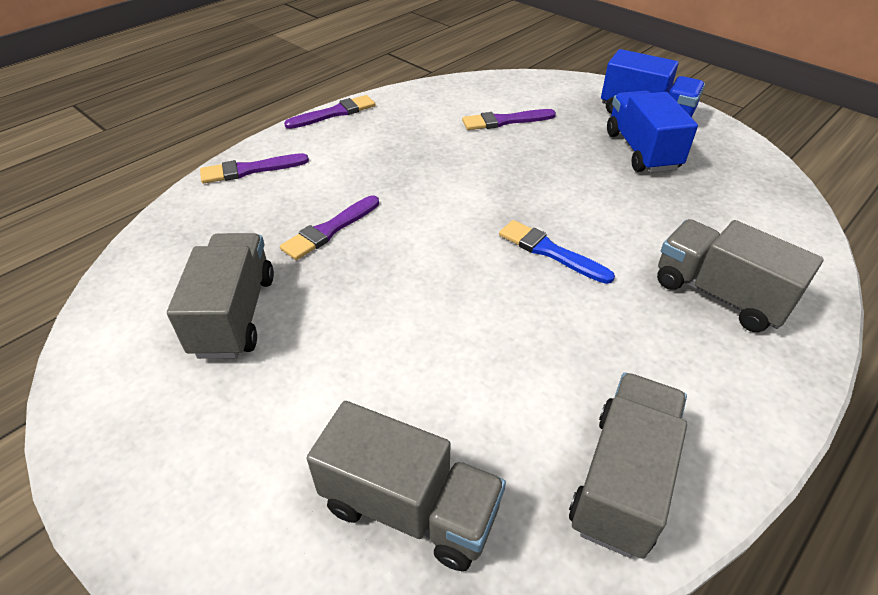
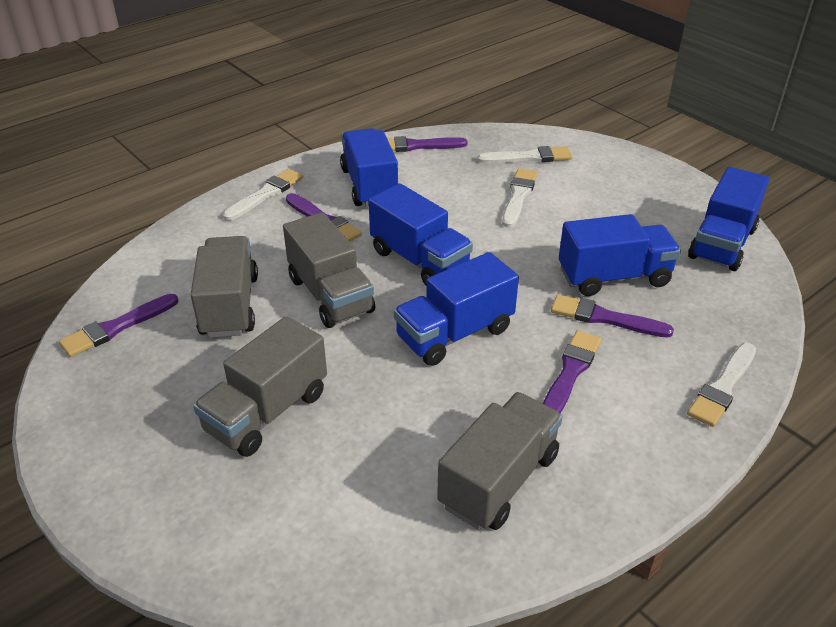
blue brush: 1 -> 0
blue truck: 2 -> 5
purple brush: 4 -> 5
white brush: 0 -> 4

